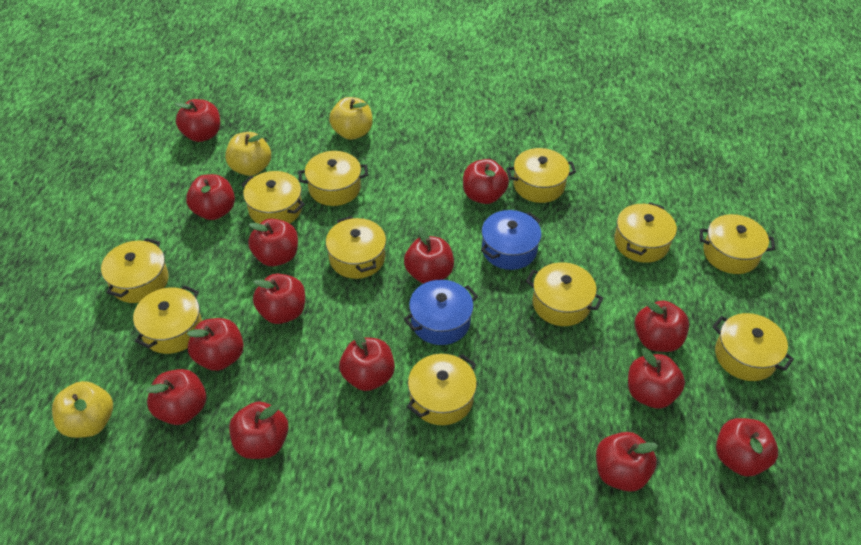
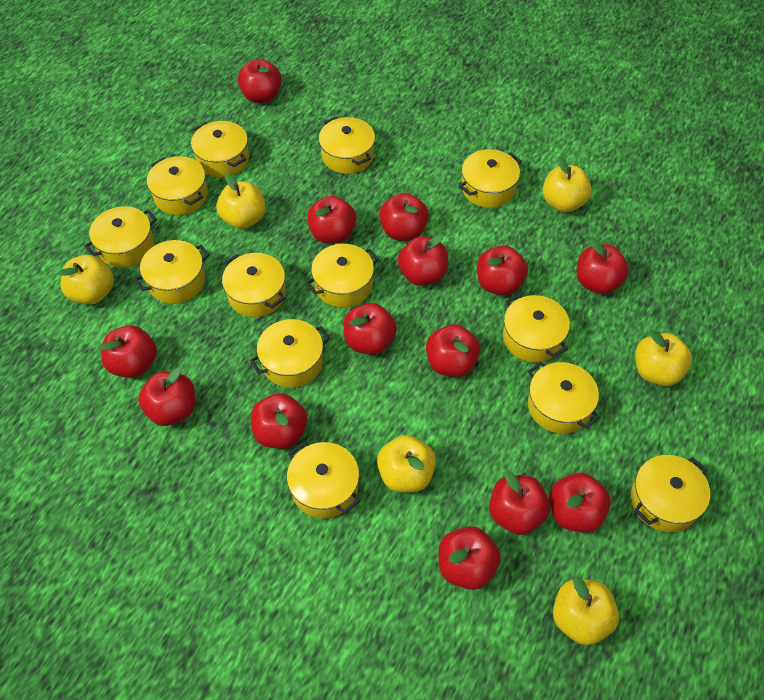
blue pot: 2 -> 0
yellow apple: 3 -> 6
yellow pot: 11 -> 13

